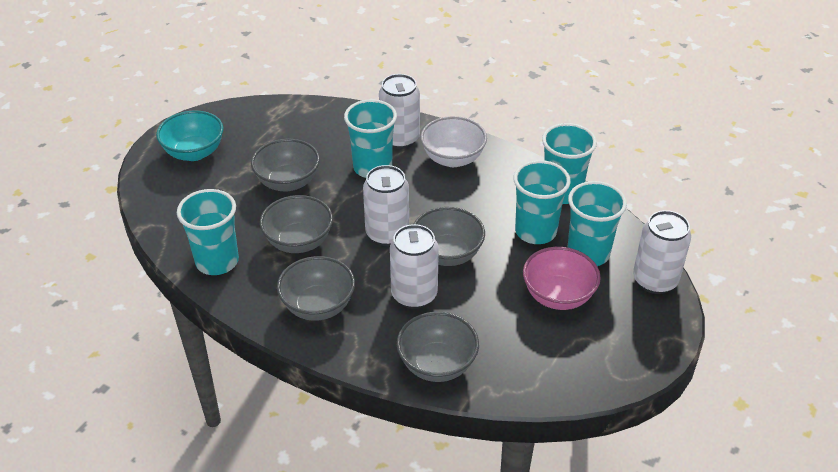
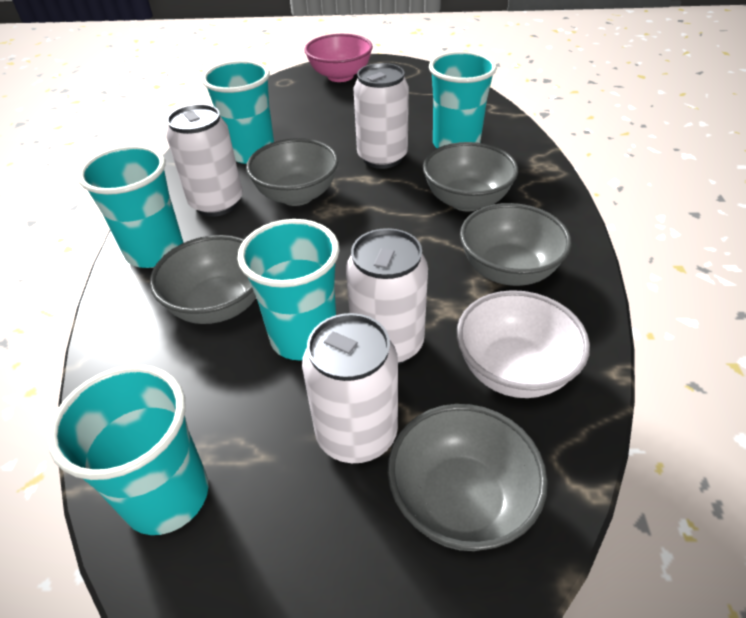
turquoise bowl: 1 -> 0

